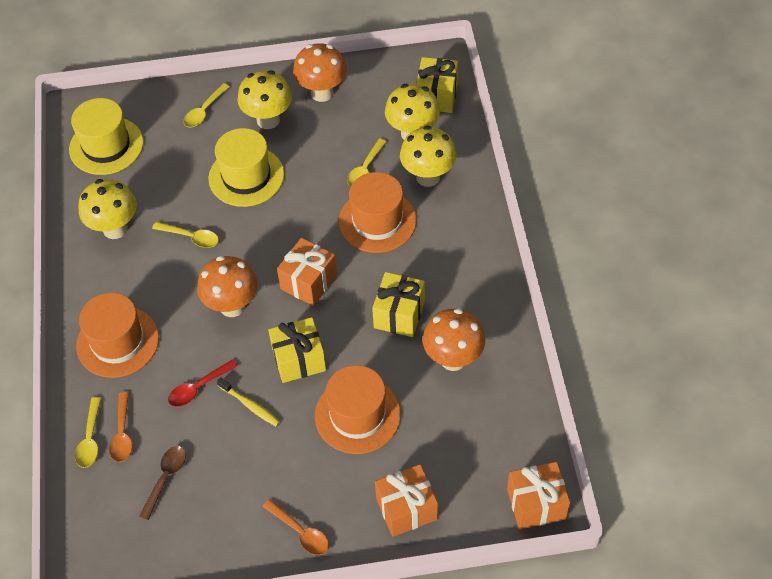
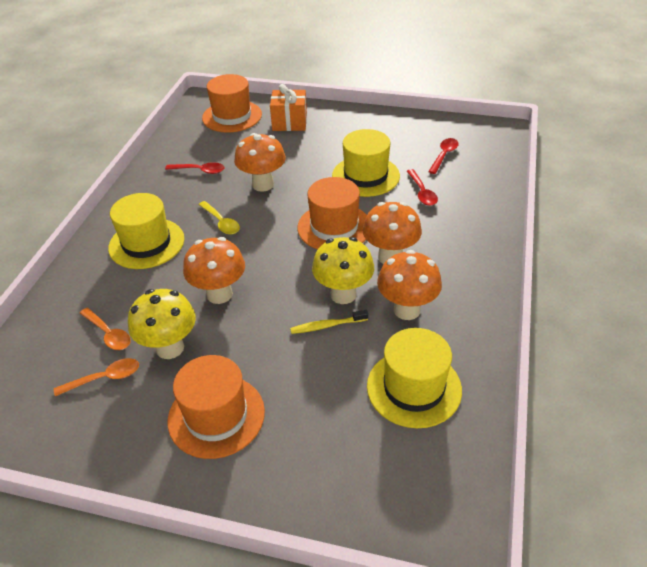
brown spoon: 1 -> 0
orange gift: 3 -> 1
orange mushroom: 3 -> 4
red spoon: 1 -> 3
yellow gift: 3 -> 0
yellow hat: 2 -> 3
yellow mushroom: 4 -> 2
yellow spoon: 4 -> 1

